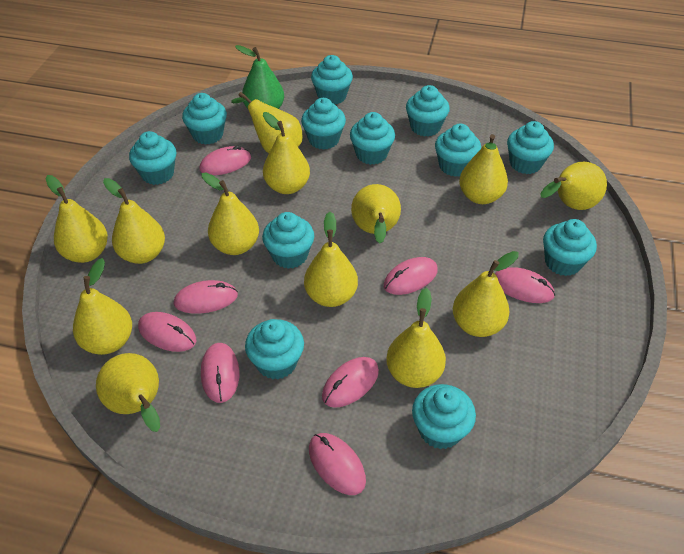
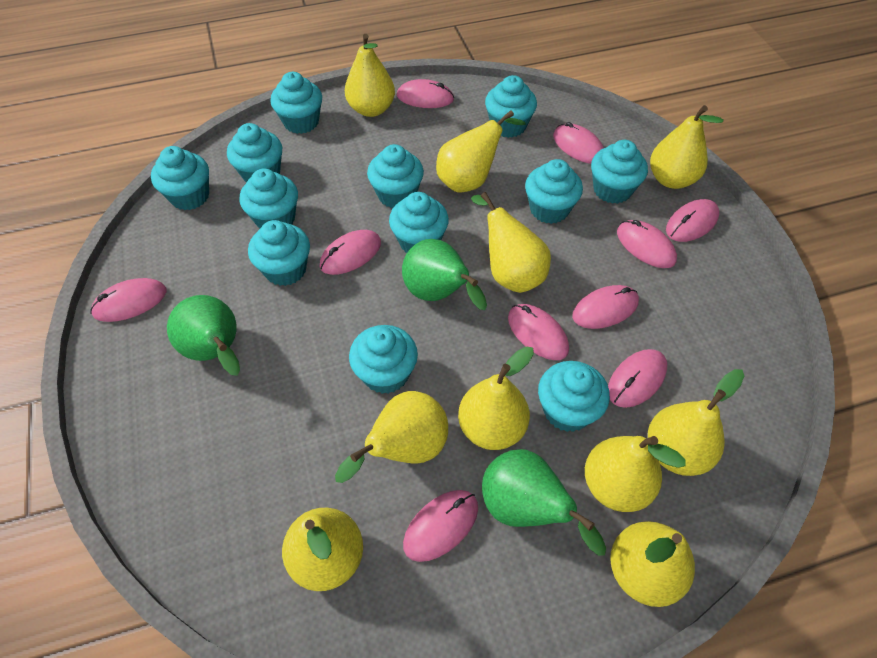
green pear: 1 -> 3
pink mouse: 8 -> 10
yellow pear: 13 -> 10

